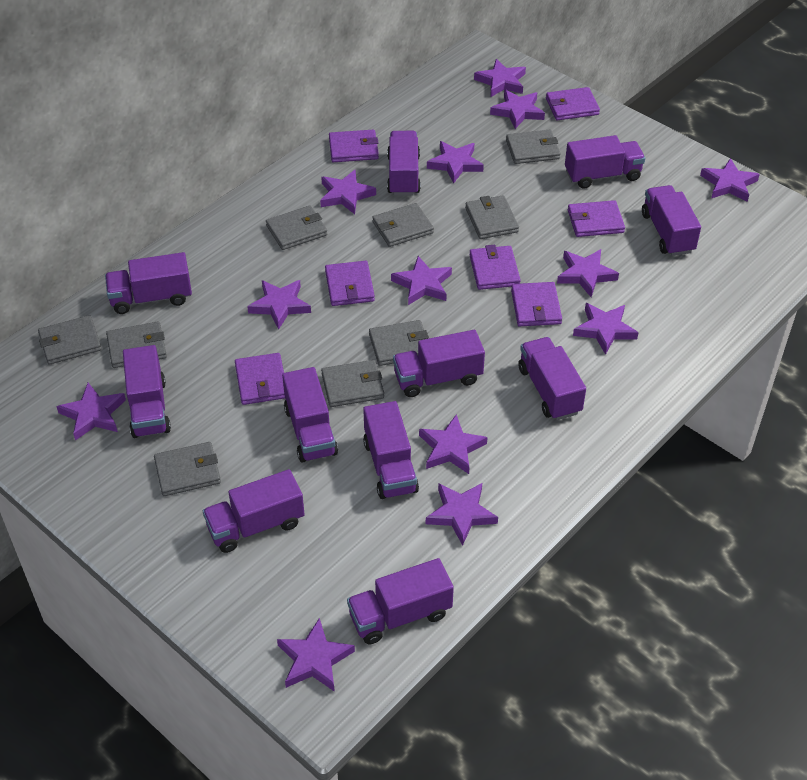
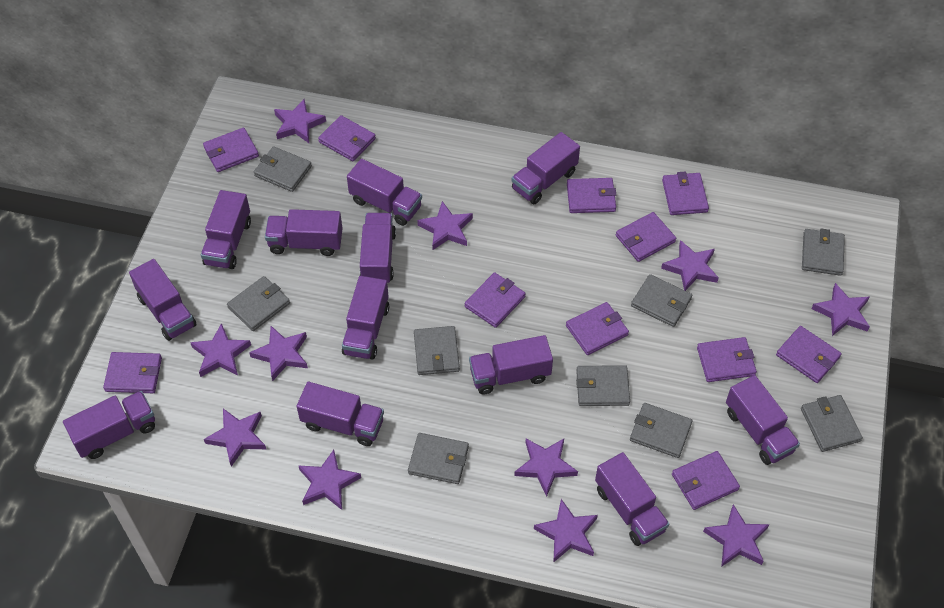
purple star: 13 -> 11
purple truck: 11 -> 12
purple wallet: 7 -> 11

